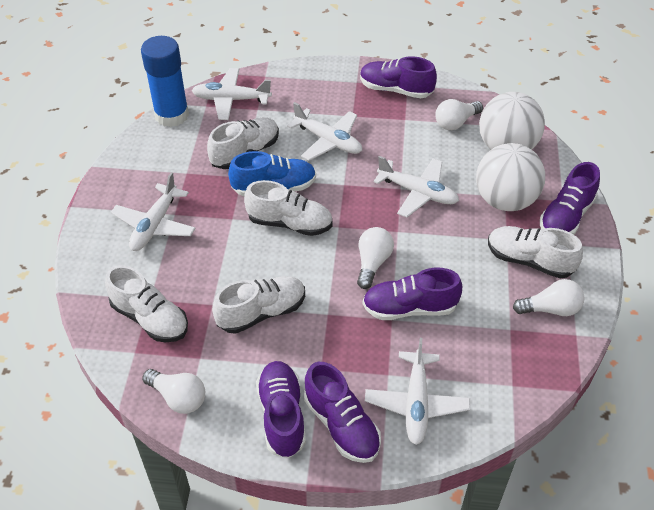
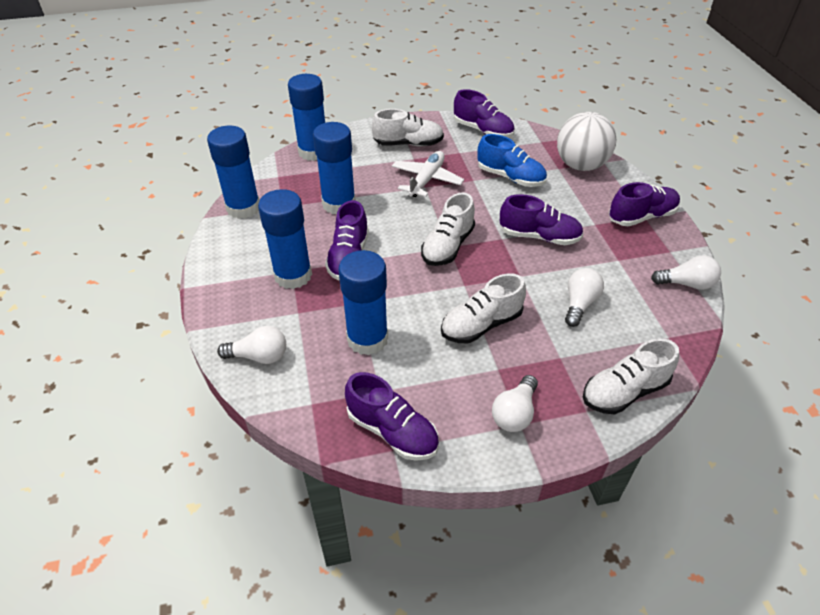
blue glue stick: 1 -> 5
white ball: 2 -> 1
white plane: 5 -> 1
white shoe: 5 -> 4

